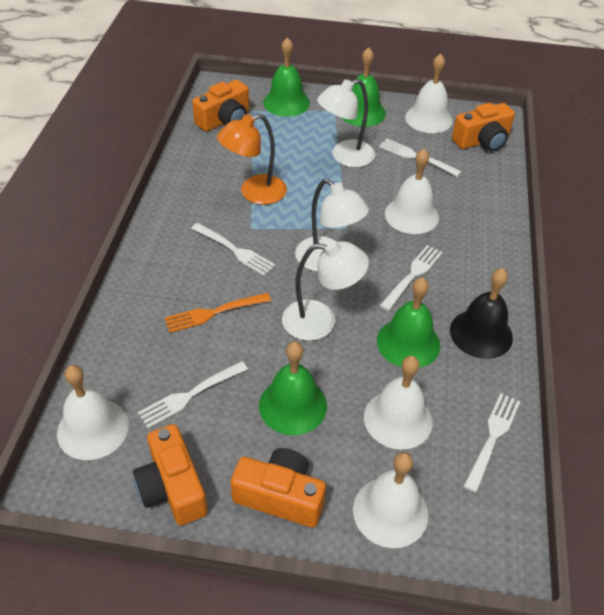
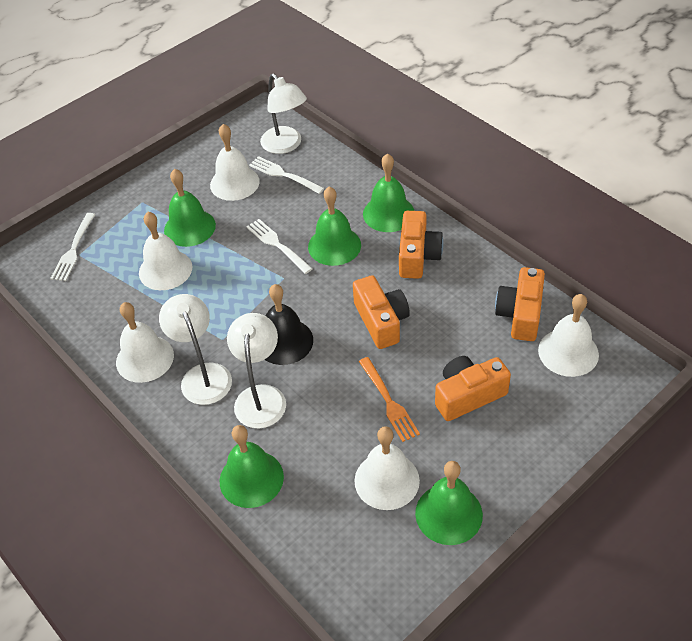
green bell: 4 -> 5
orange lamp: 1 -> 0
white fork: 5 -> 3

